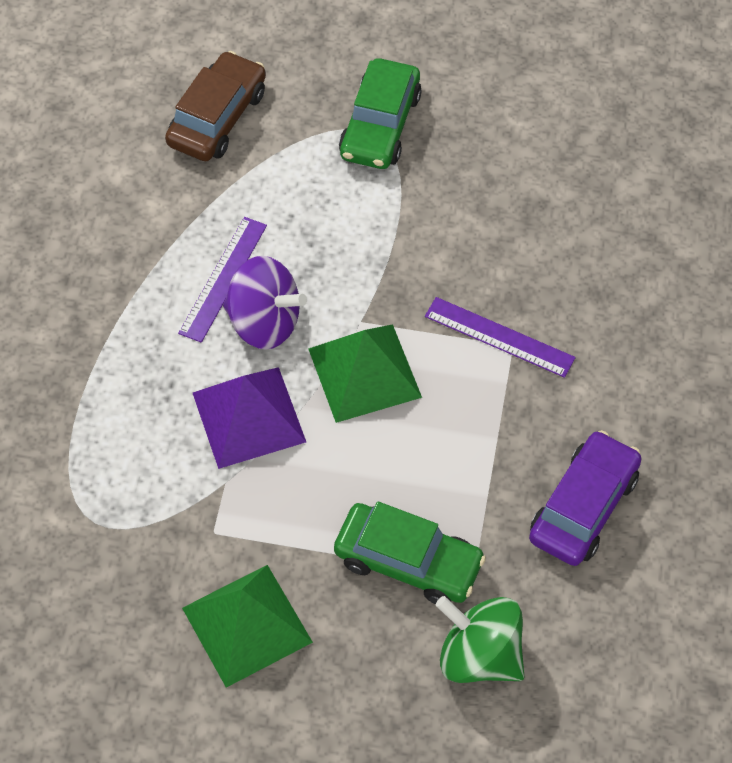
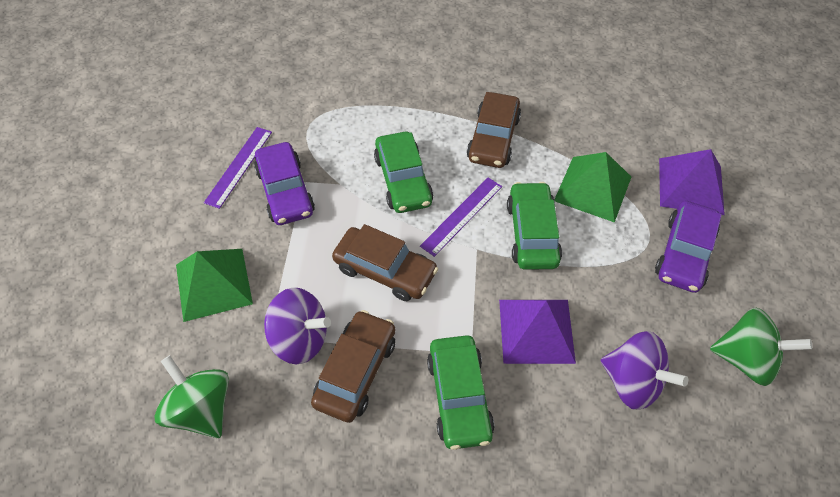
brown car: 1 -> 3
green car: 2 -> 3
green spinning top: 1 -> 2
purple car: 1 -> 2
purple pyramid: 1 -> 2
purple spinning top: 1 -> 2

